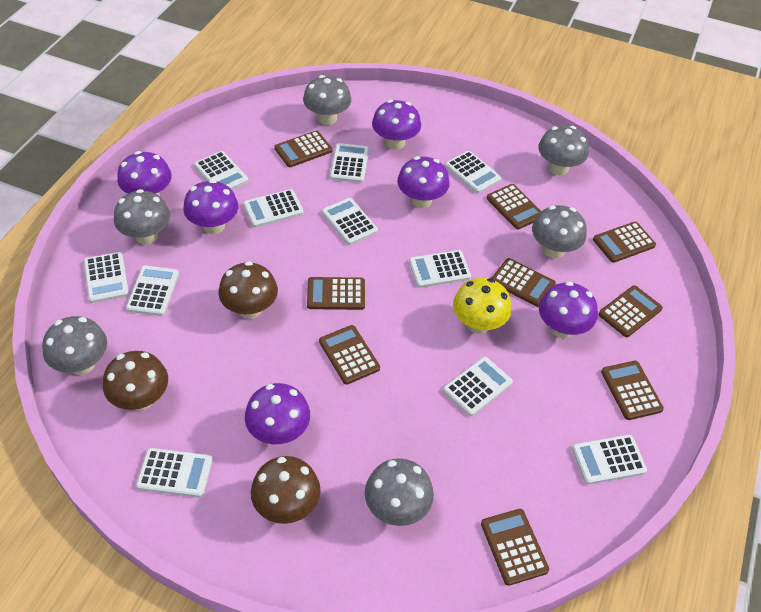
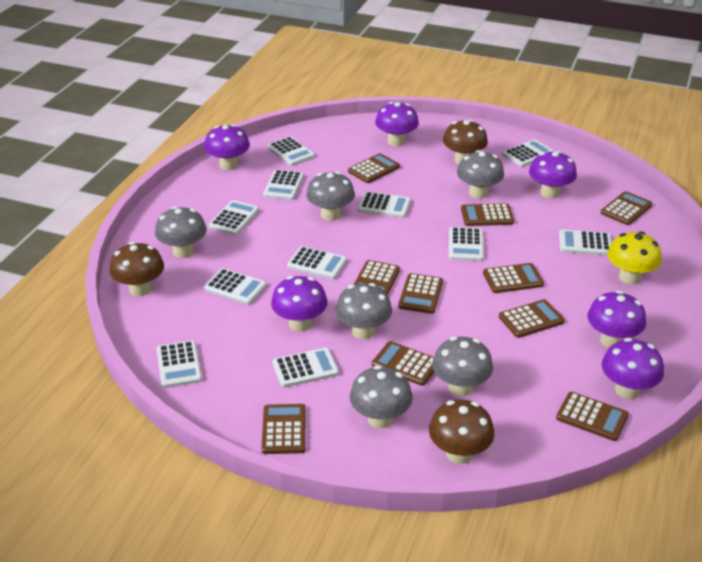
brown calculator: 9 -> 10

